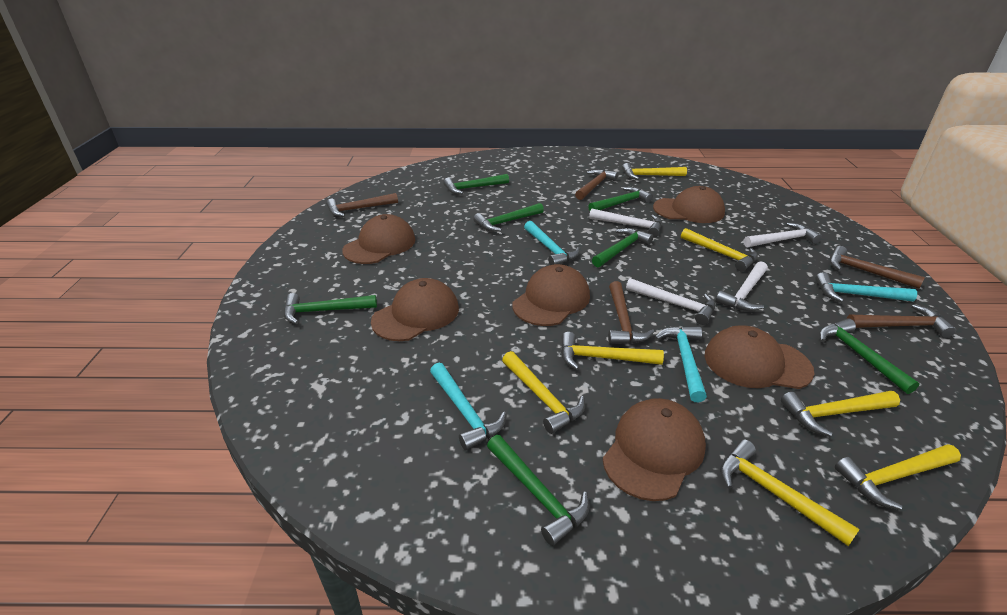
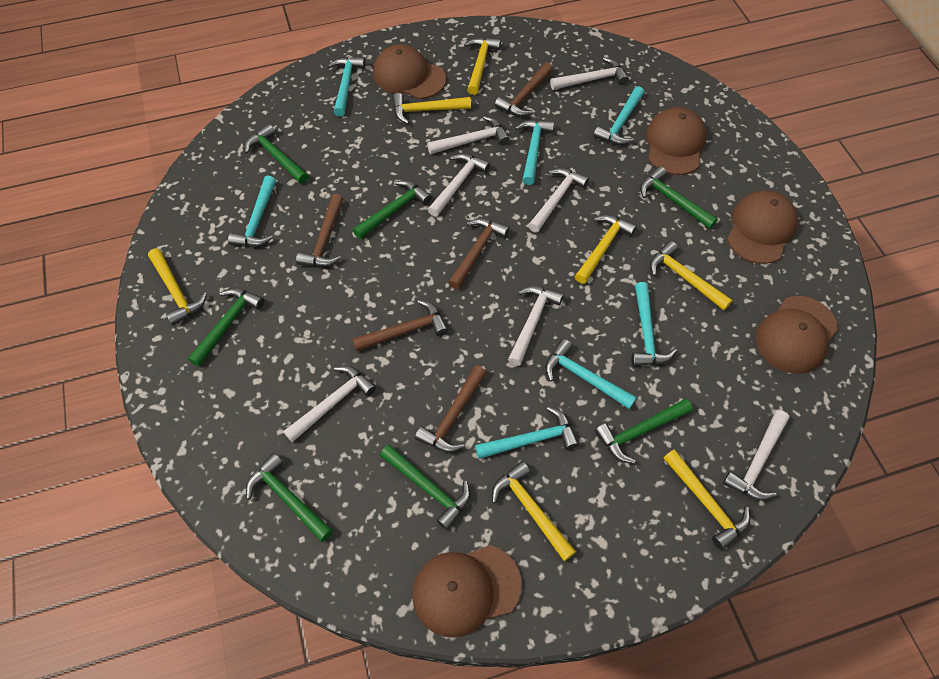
brown cap: 6 -> 5
turquoise hammer: 4 -> 7
white hammer: 4 -> 7

